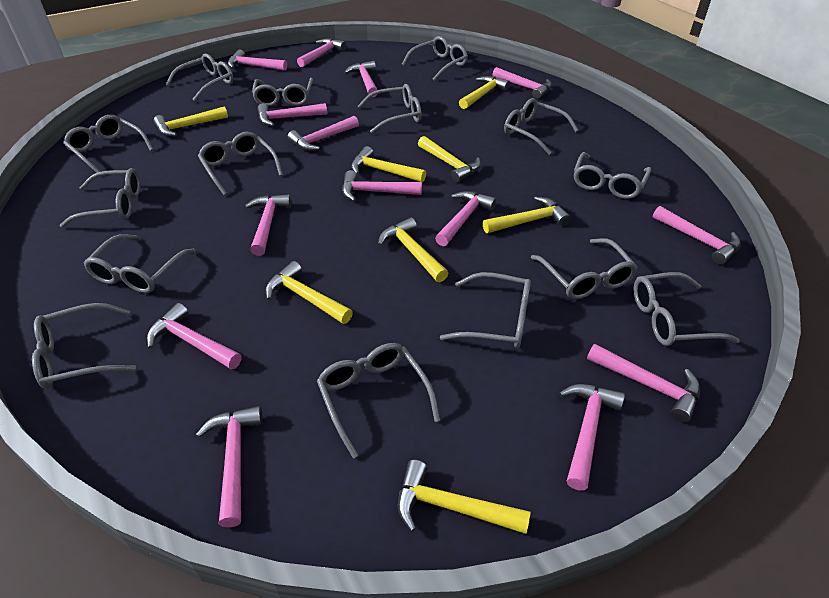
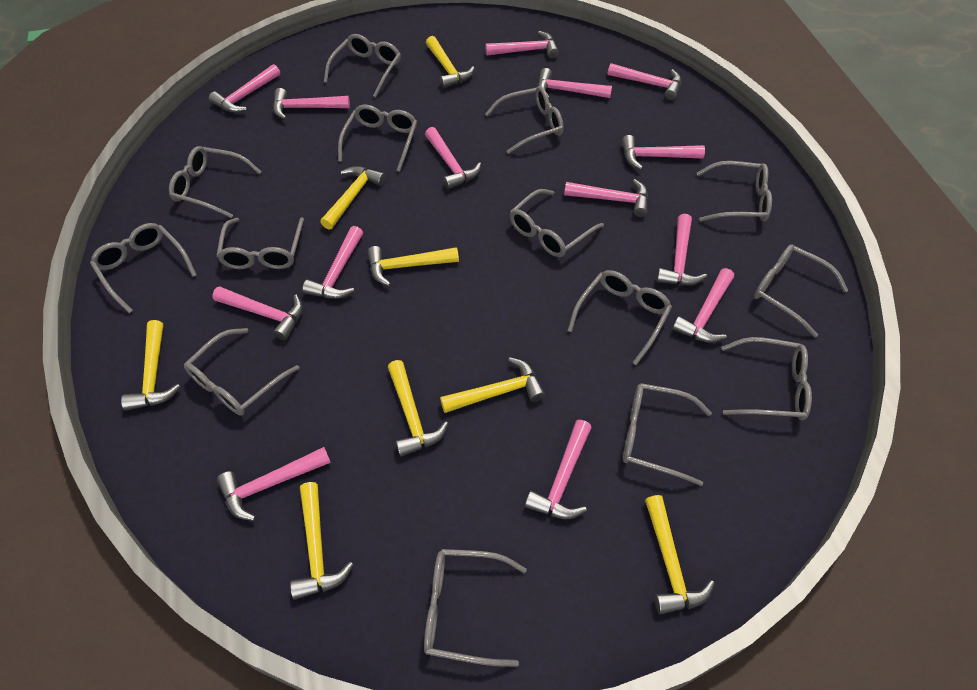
grey glasses: 15 -> 14

